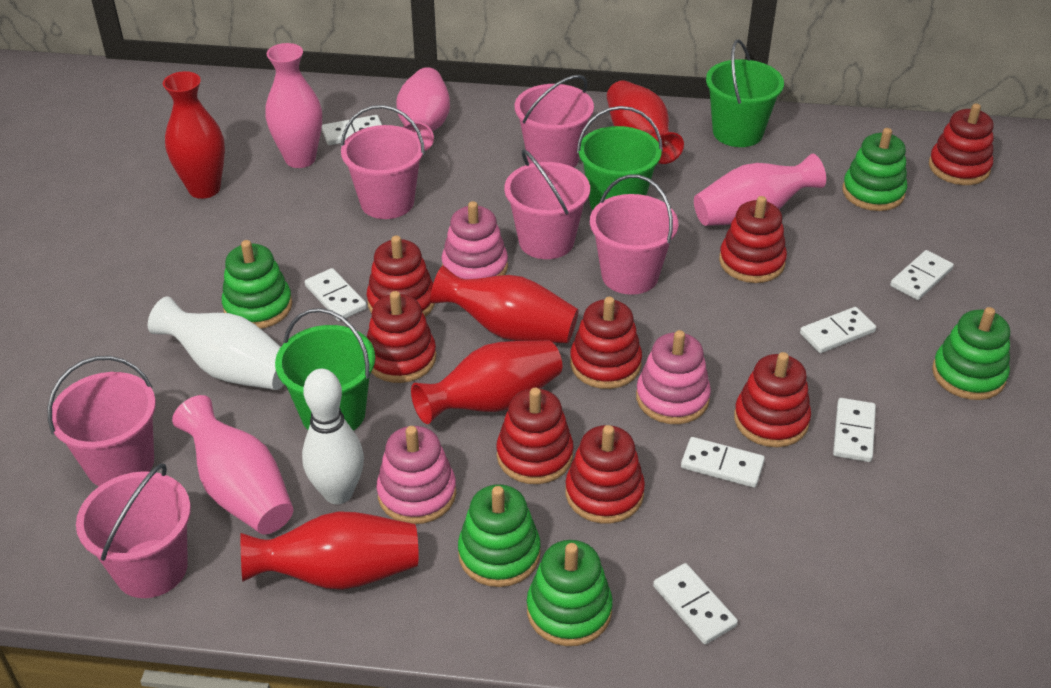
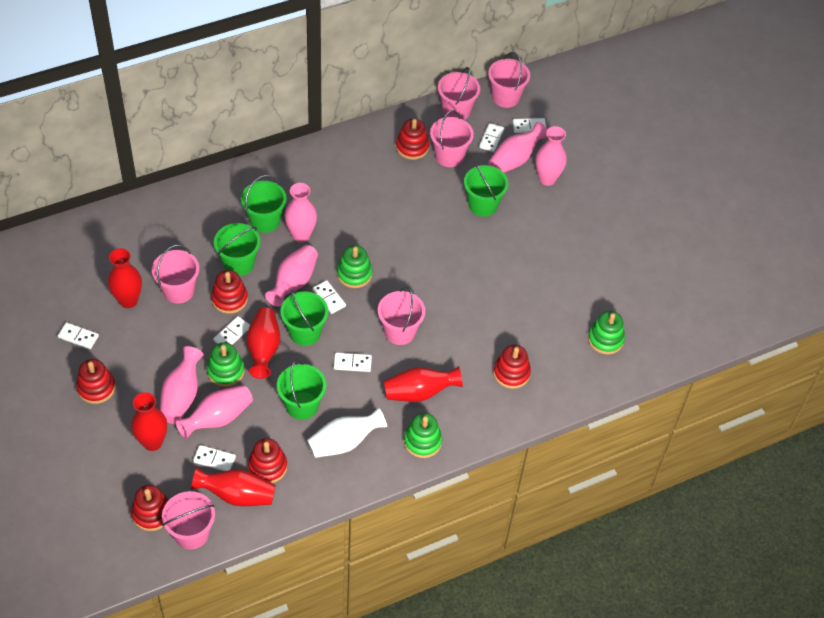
green bucket: 3 -> 5
green stacking toy: 5 -> 4
pink stacking toy: 3 -> 0
pink vase: 4 -> 6
red stacking toy: 8 -> 6
white bowling pin: 1 -> 0

